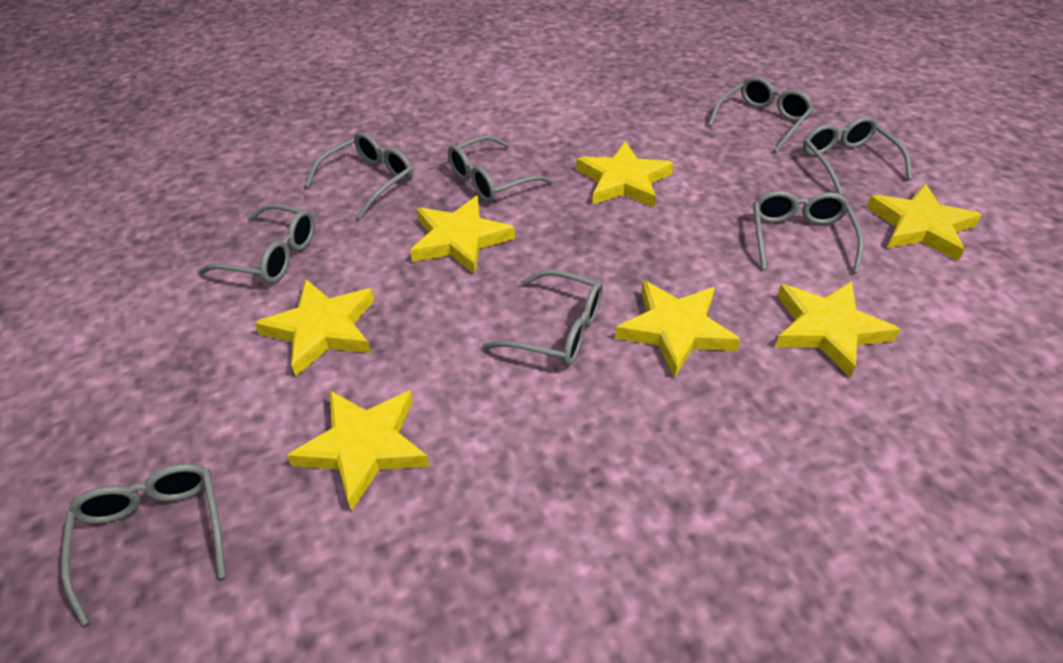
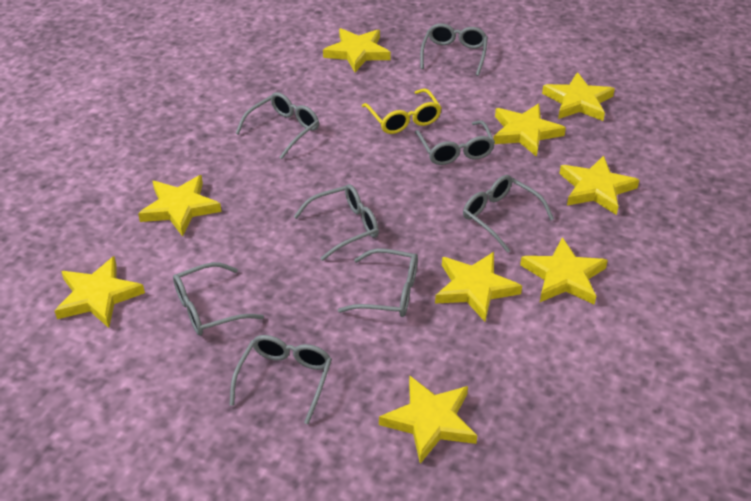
yellow glasses: 0 -> 1
yellow star: 7 -> 9

